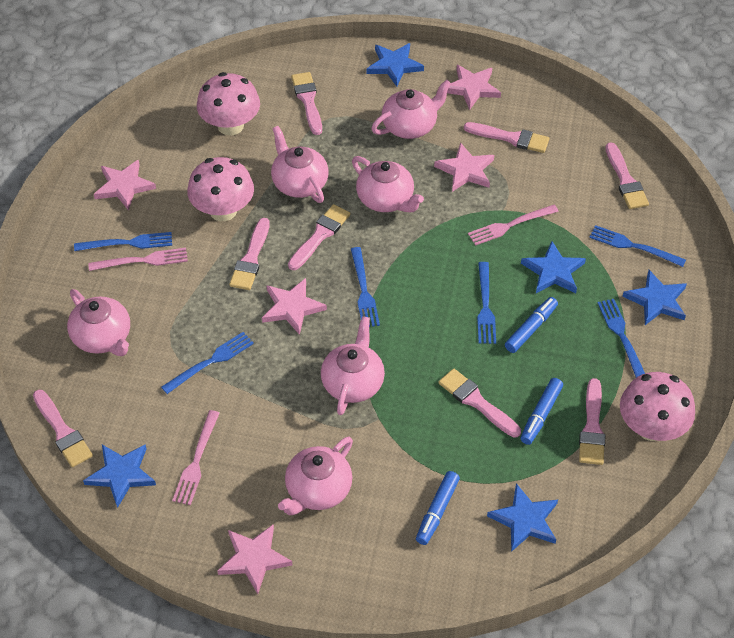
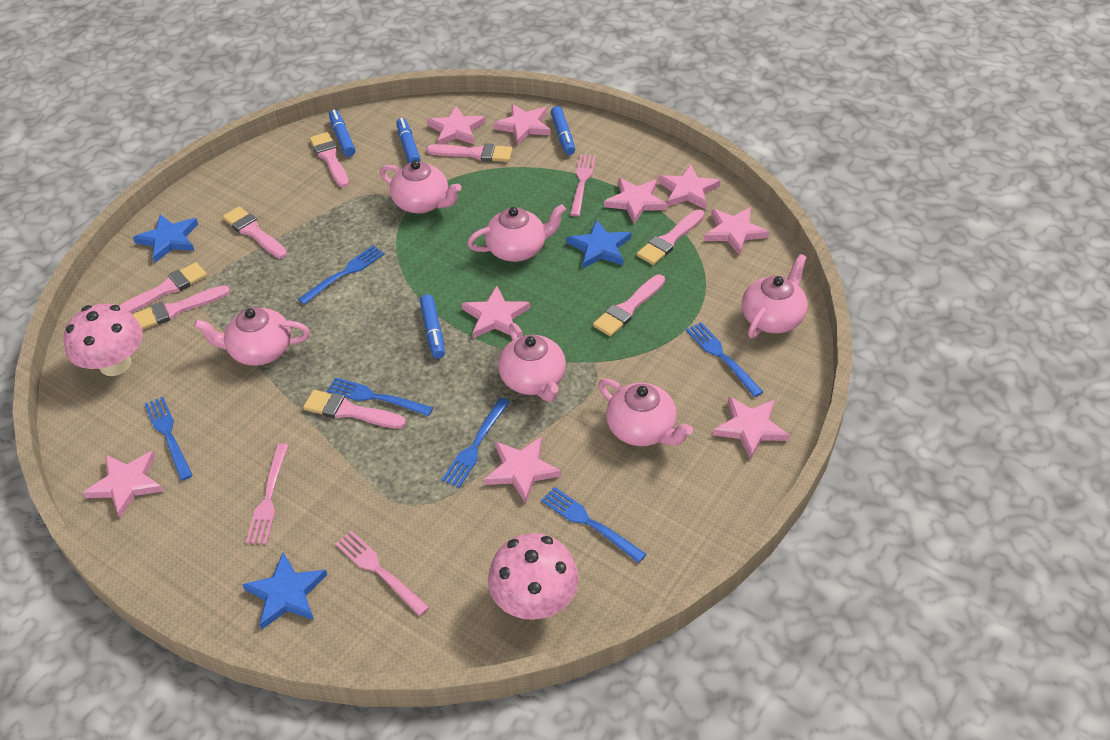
blue marker: 3 -> 4
blue star: 5 -> 3
pink mushroom: 3 -> 2
pink star: 5 -> 9

